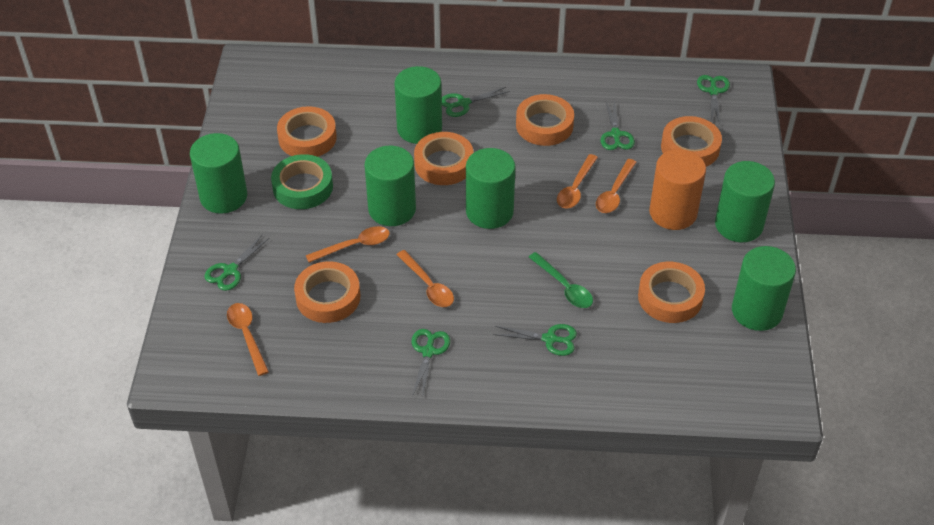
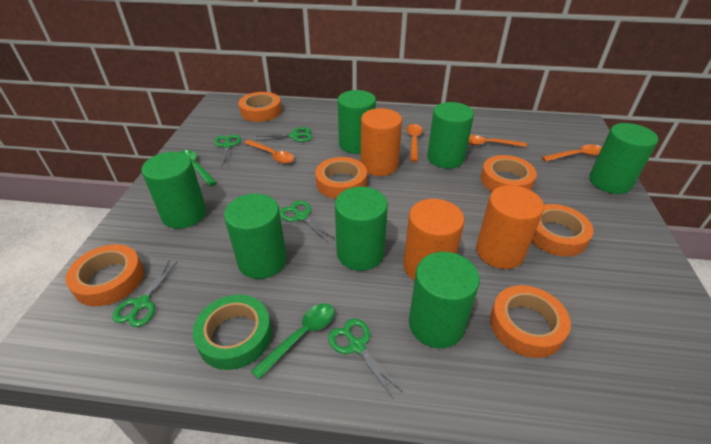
green cylinder: 6 -> 7
green scissors: 6 -> 5
green spoon: 1 -> 2
orange cylinder: 1 -> 3
orange spoon: 5 -> 4

